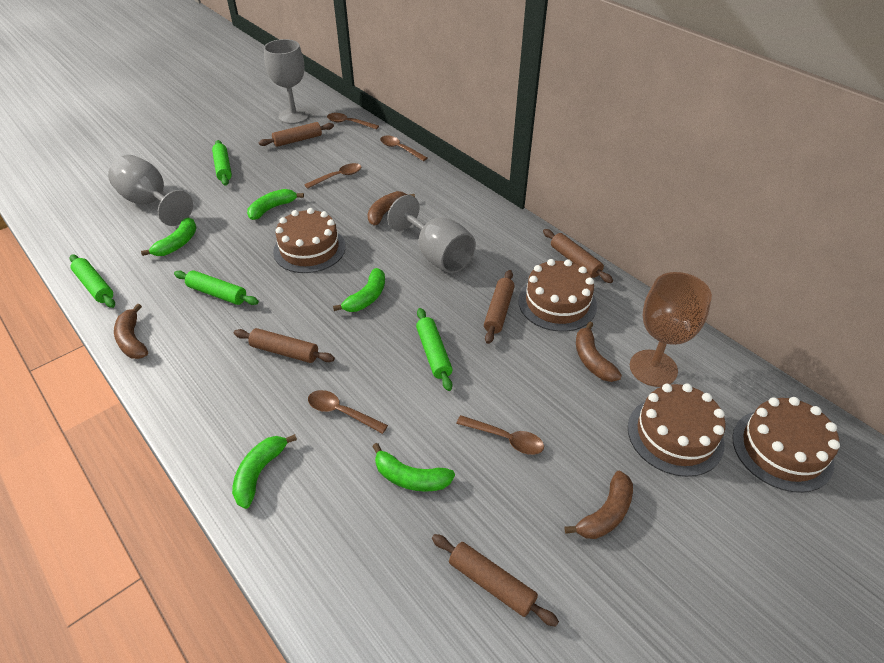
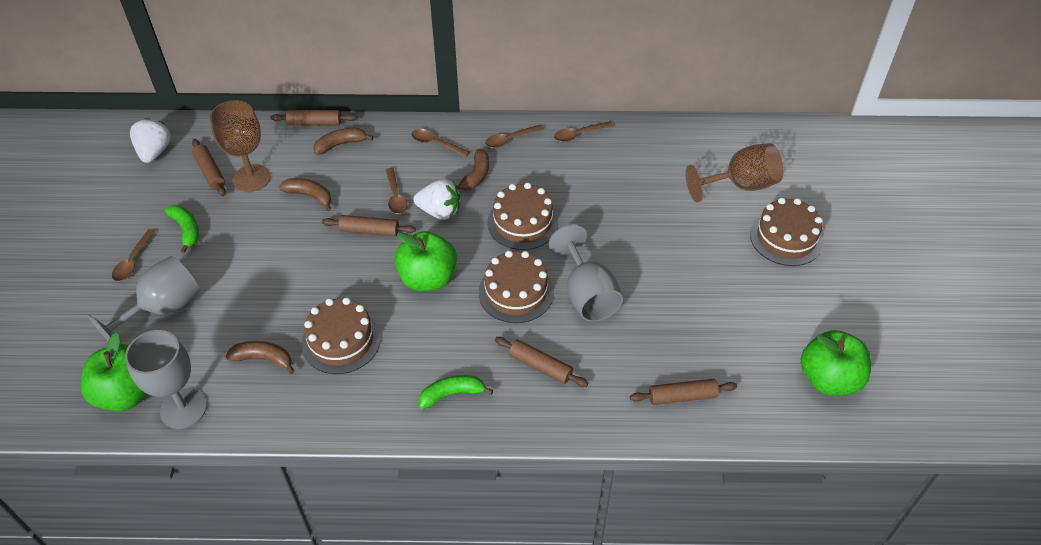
brown goblet: 1 -> 2
green apple: 0 -> 3
green banana: 5 -> 2
green rolling pin: 4 -> 0
white strawberry: 0 -> 2

